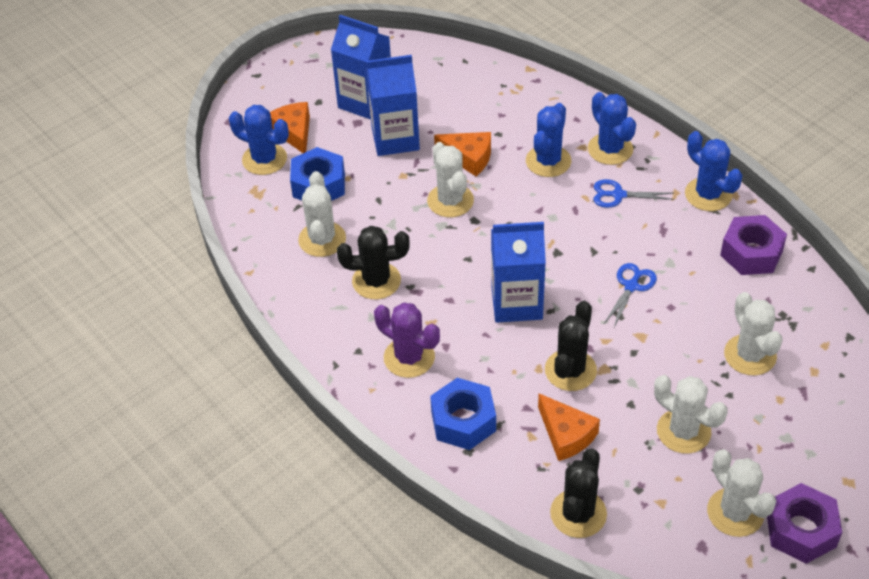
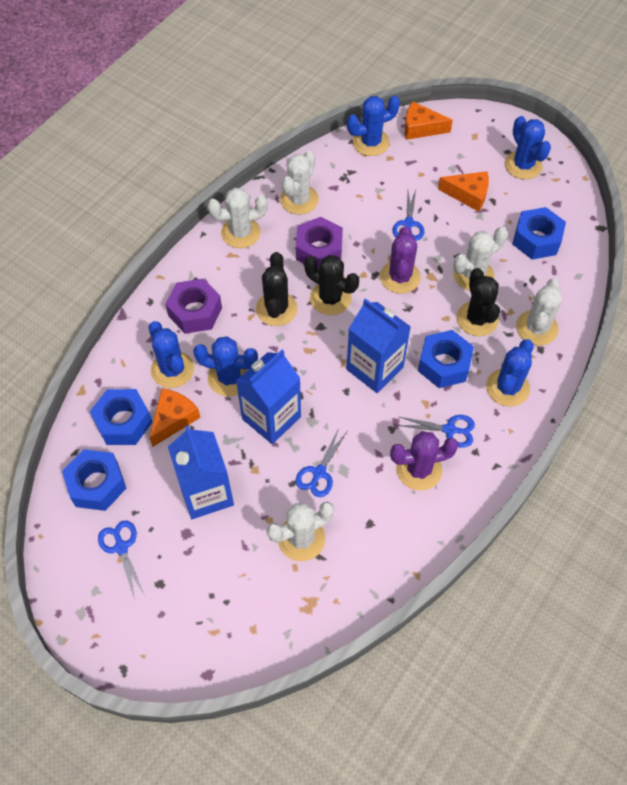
blue cactus: 4 -> 5
blue nut: 2 -> 4
blue scissors: 2 -> 4
purple cactus: 1 -> 2

